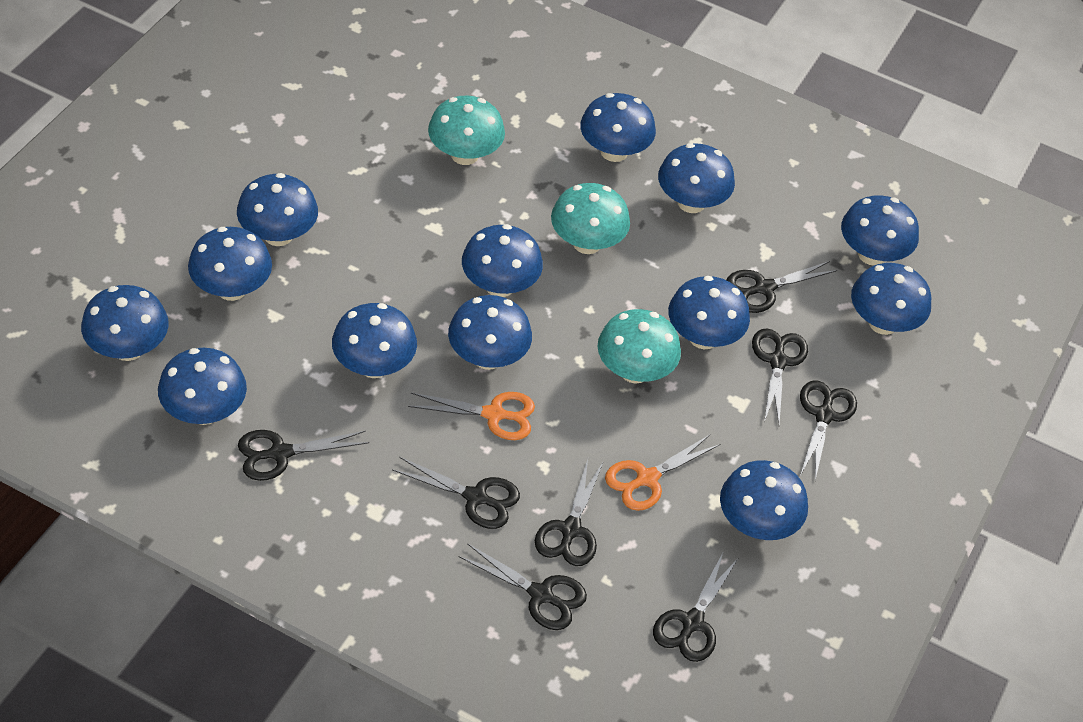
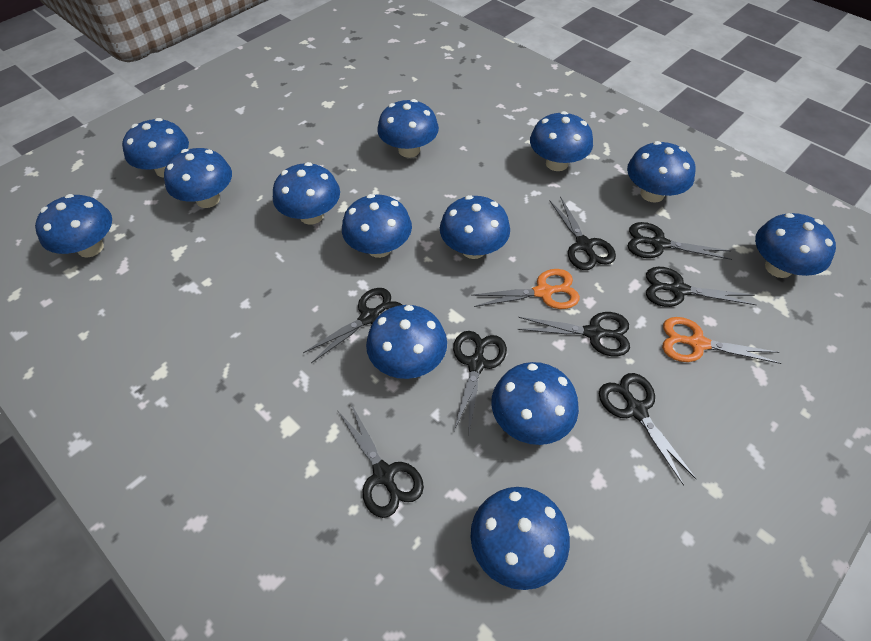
turquoise mushroom: 3 -> 0

